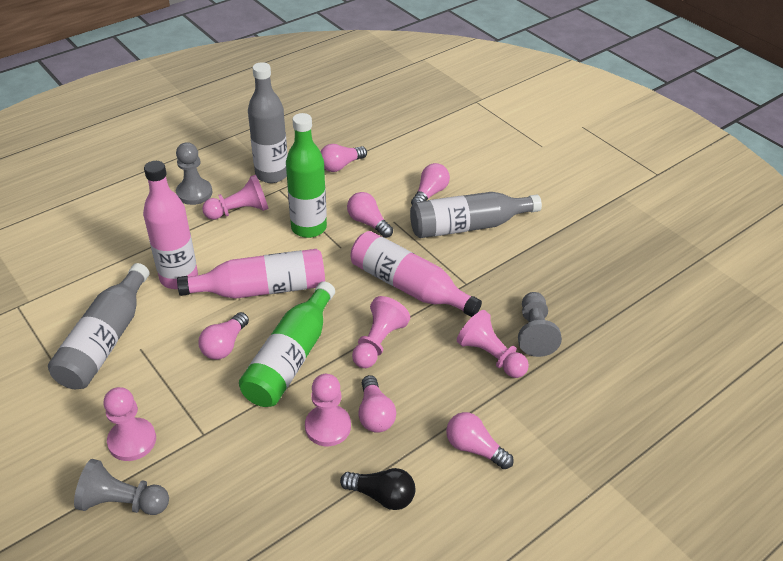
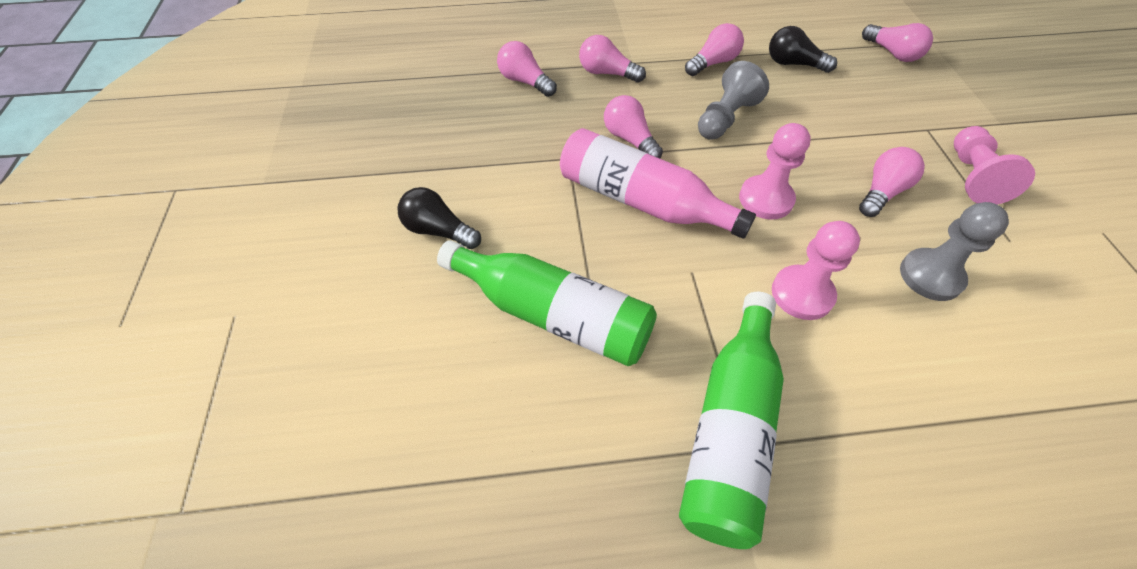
black light bulb: 1 -> 2
grey bottle: 3 -> 0
grey pawn: 3 -> 2
pink bottle: 3 -> 1
pink pawn: 5 -> 3

